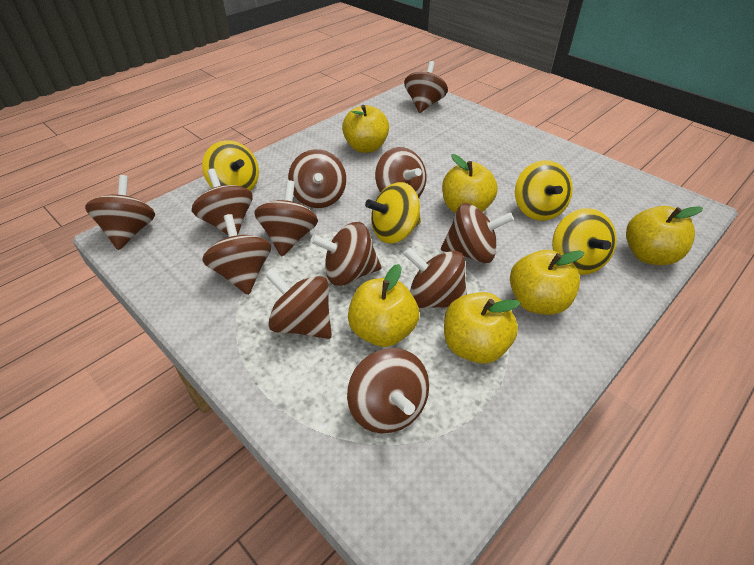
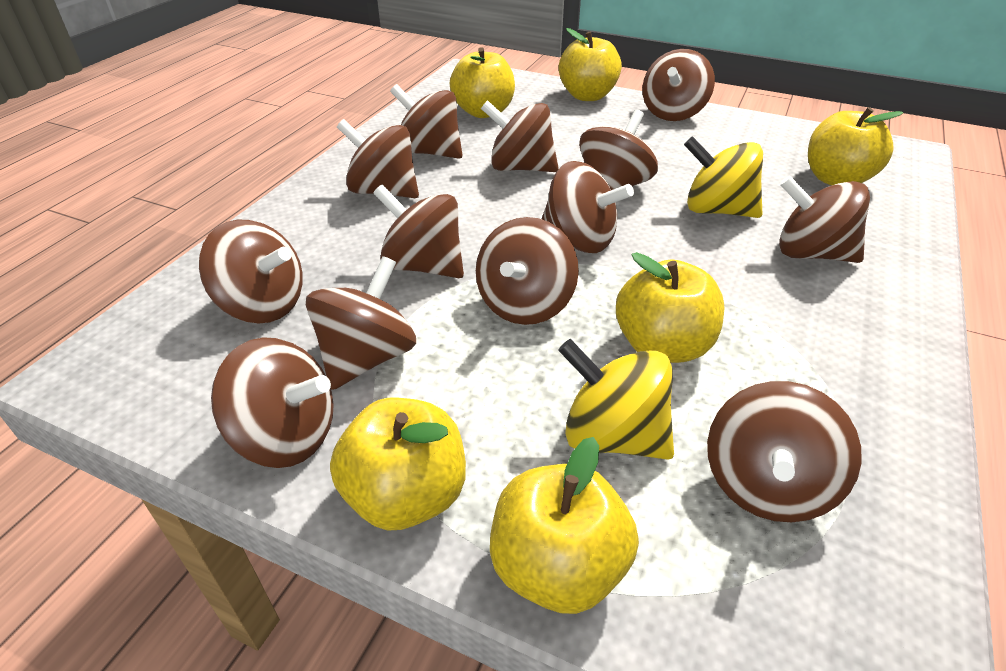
brown spinning top: 12 -> 13
yellow spinning top: 4 -> 2

